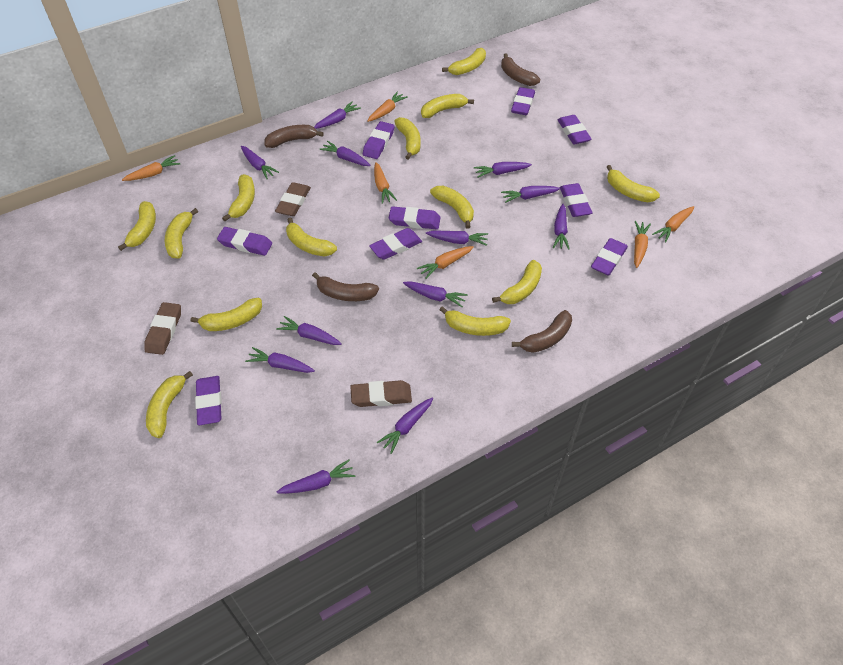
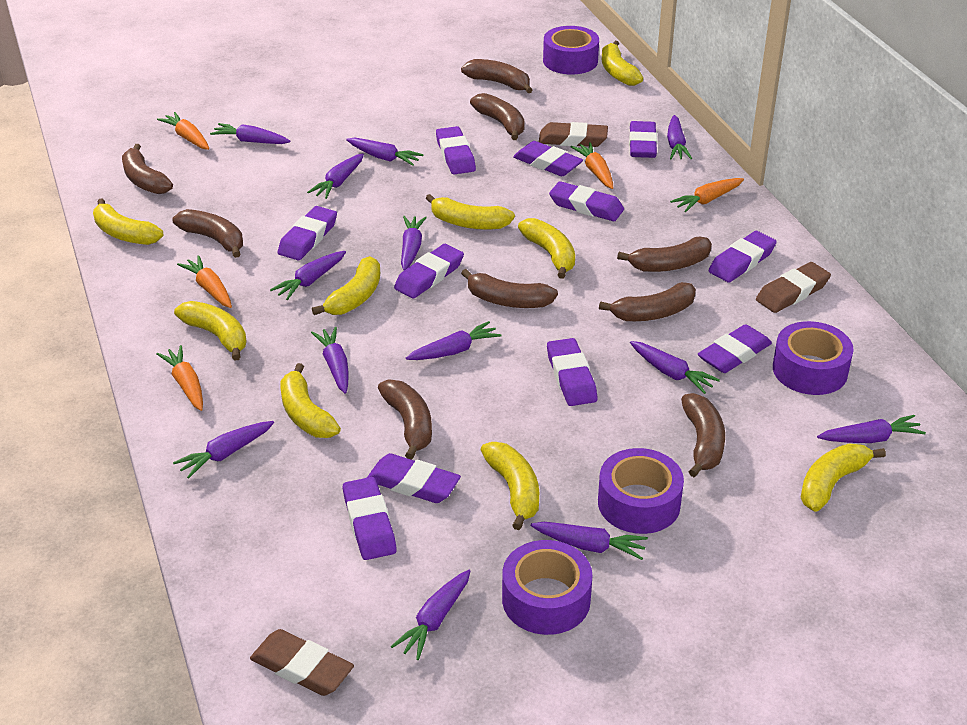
brown banana: 4 -> 9
orange carrot: 6 -> 5
purple carrot: 12 -> 13
purple eraser: 9 -> 11
purple tape: 0 -> 4
yellow banana: 13 -> 9

